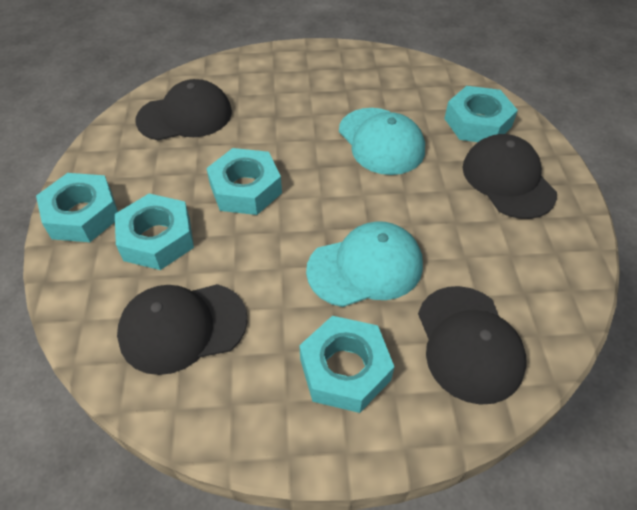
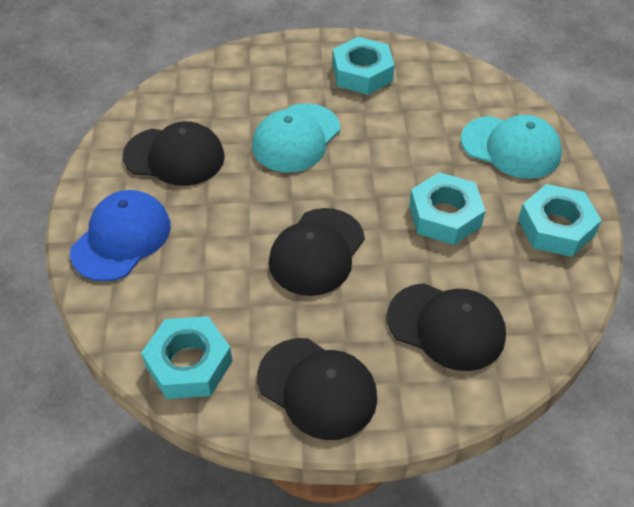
blue cap: 0 -> 1
turquoise nut: 5 -> 4

